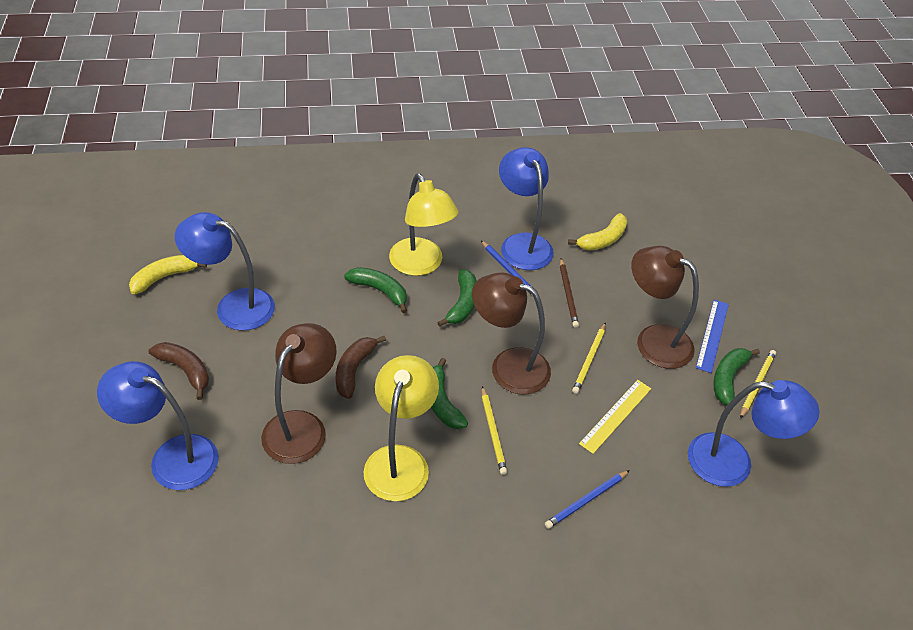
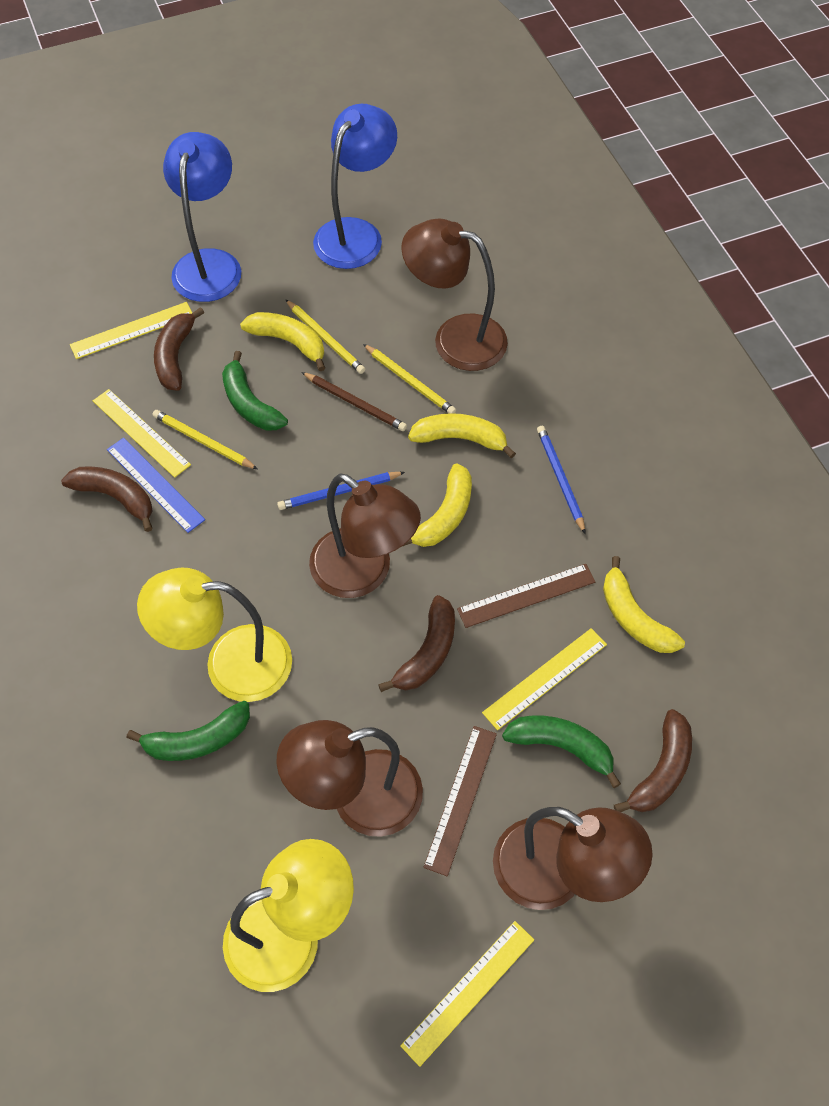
blue lamp: 4 -> 2
brown banana: 2 -> 4
brown lamp: 3 -> 4
brown ruler: 0 -> 2
green banana: 4 -> 3
yellow banana: 2 -> 4
yellow ruler: 1 -> 4

